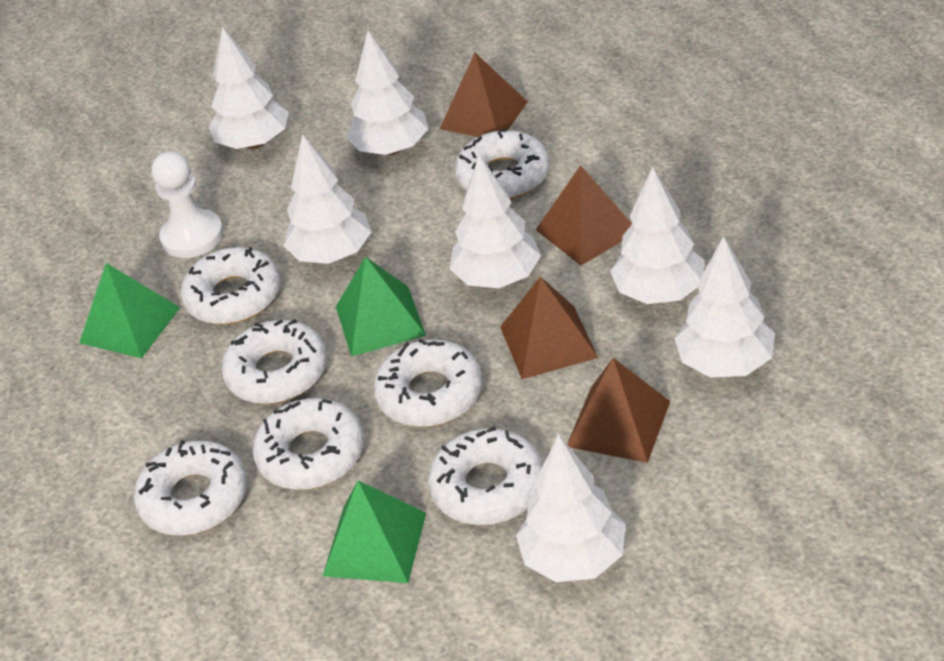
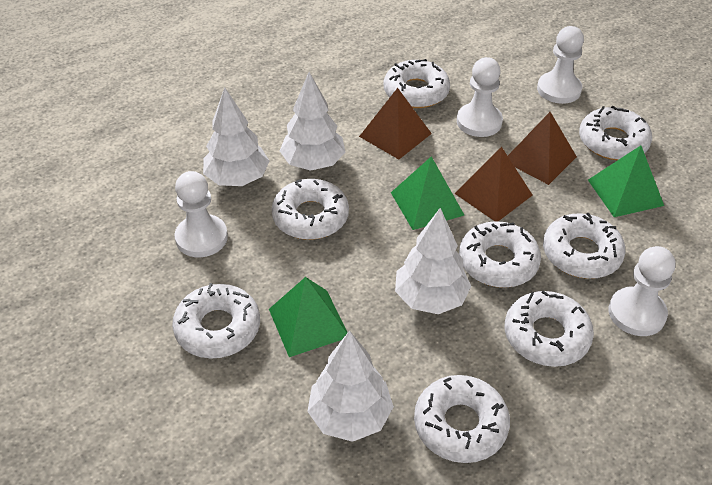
brown pyramid: 4 -> 3
white donut: 7 -> 8
white pawn: 1 -> 4
white tree: 7 -> 4

